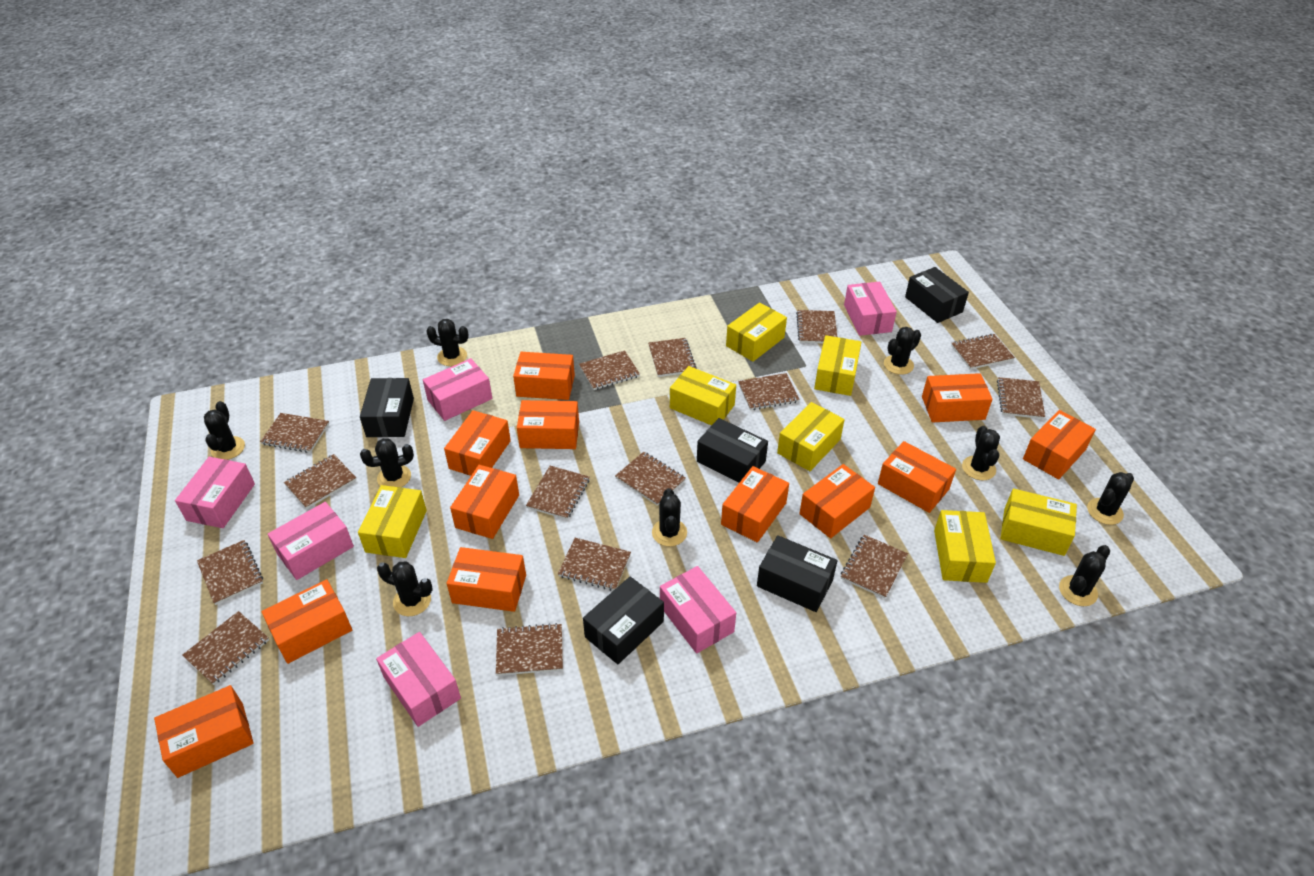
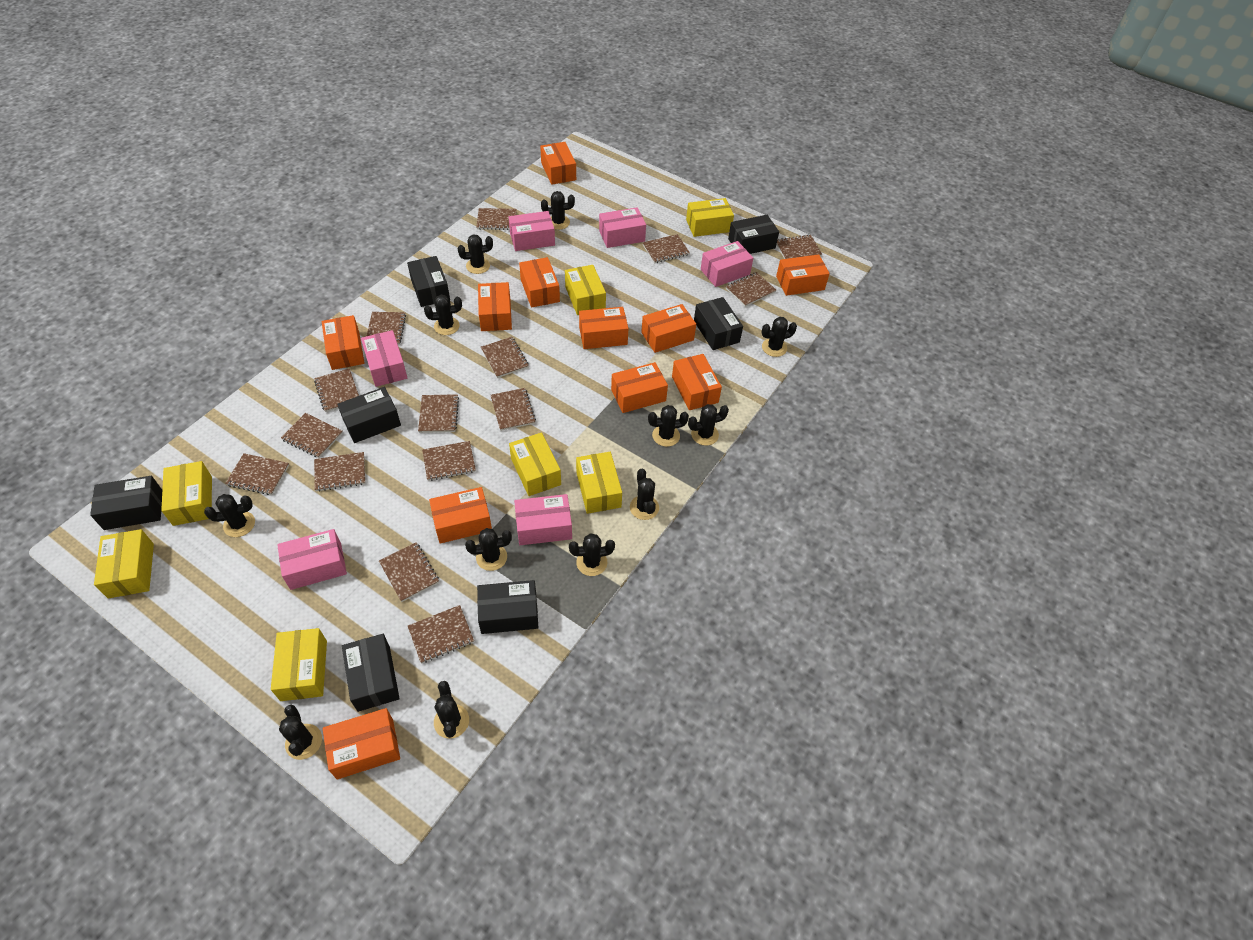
black box: 5 -> 7
black cactus: 9 -> 12
orange box: 12 -> 11

